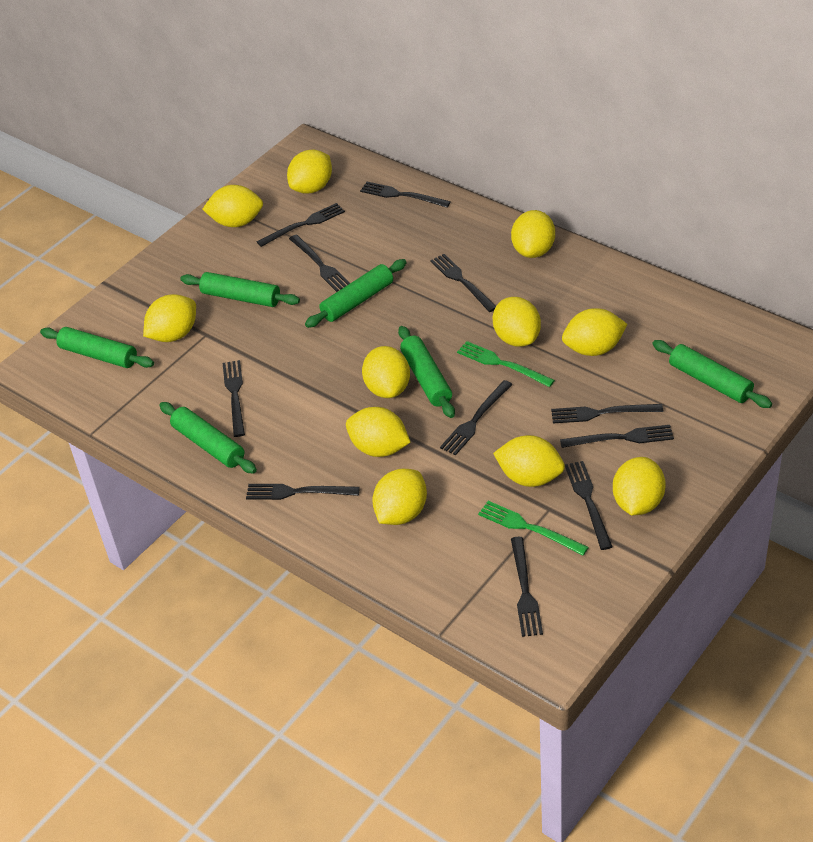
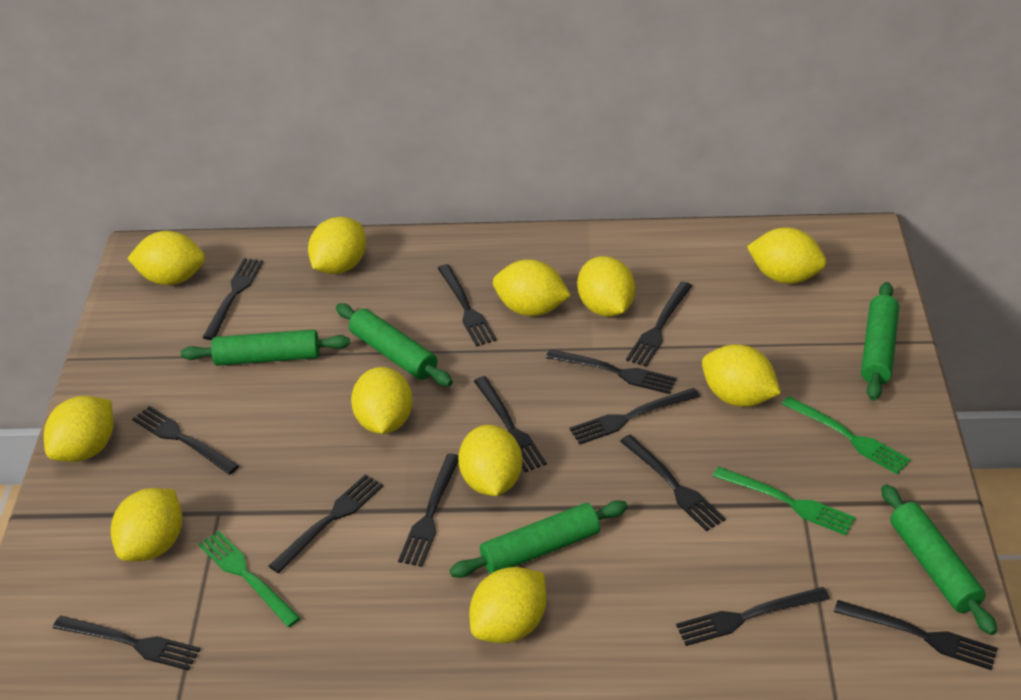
black fork: 11 -> 13
green fork: 2 -> 3
green rolling pin: 6 -> 5

